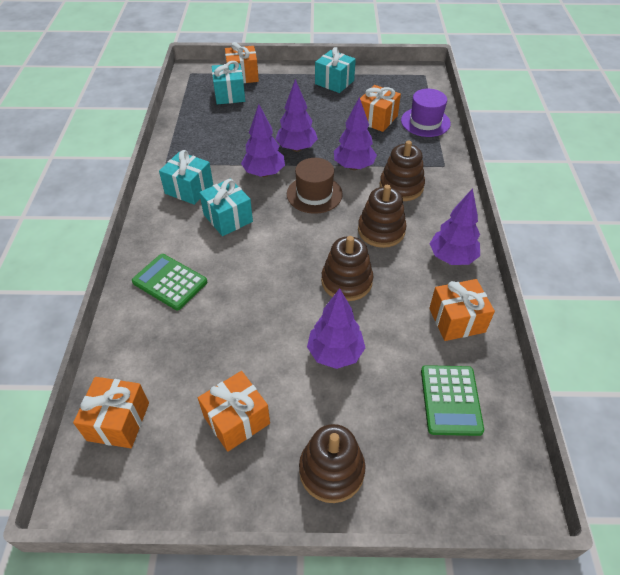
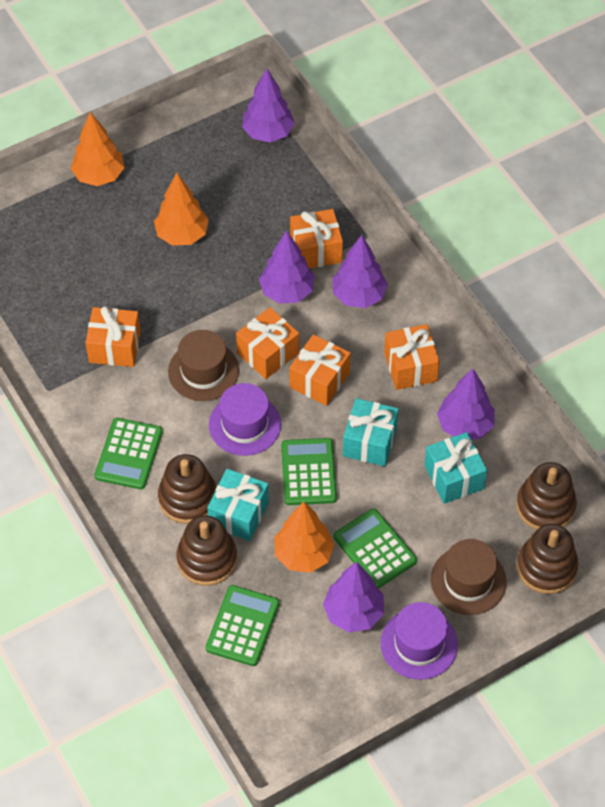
brown hat: 1 -> 2
green calculator: 2 -> 4
orange tree: 0 -> 3
purple hat: 1 -> 2
turquoise gift: 4 -> 3

